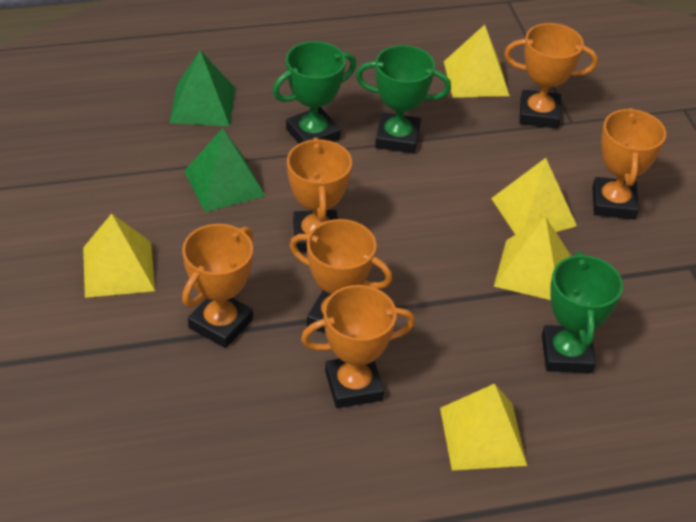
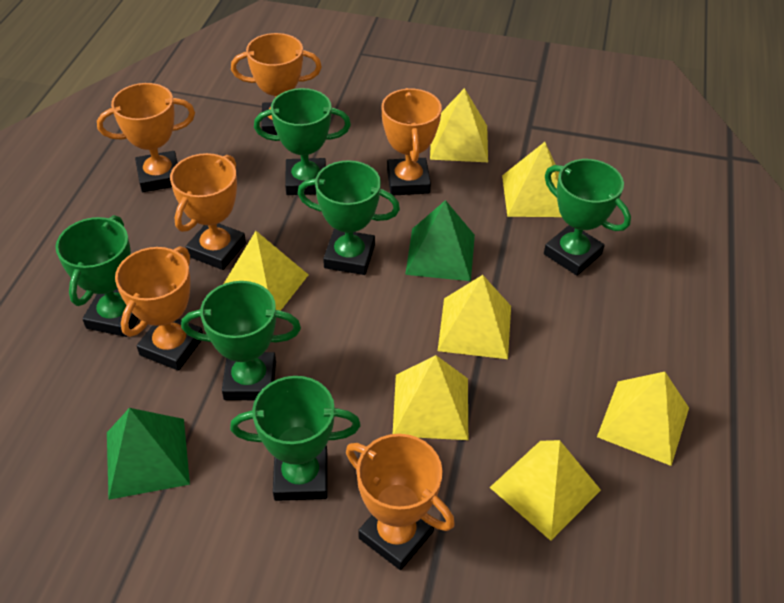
green trophy: 3 -> 6
yellow pyramid: 5 -> 7

